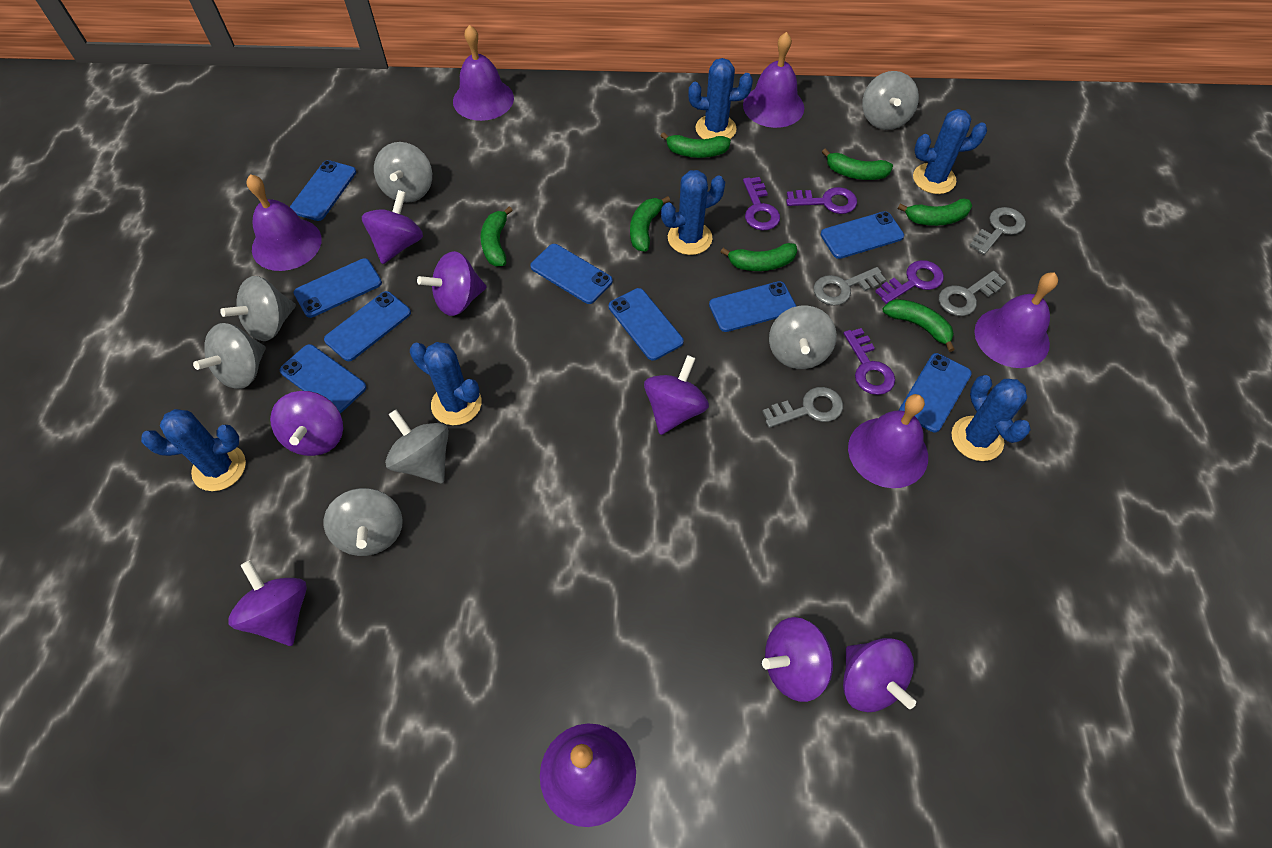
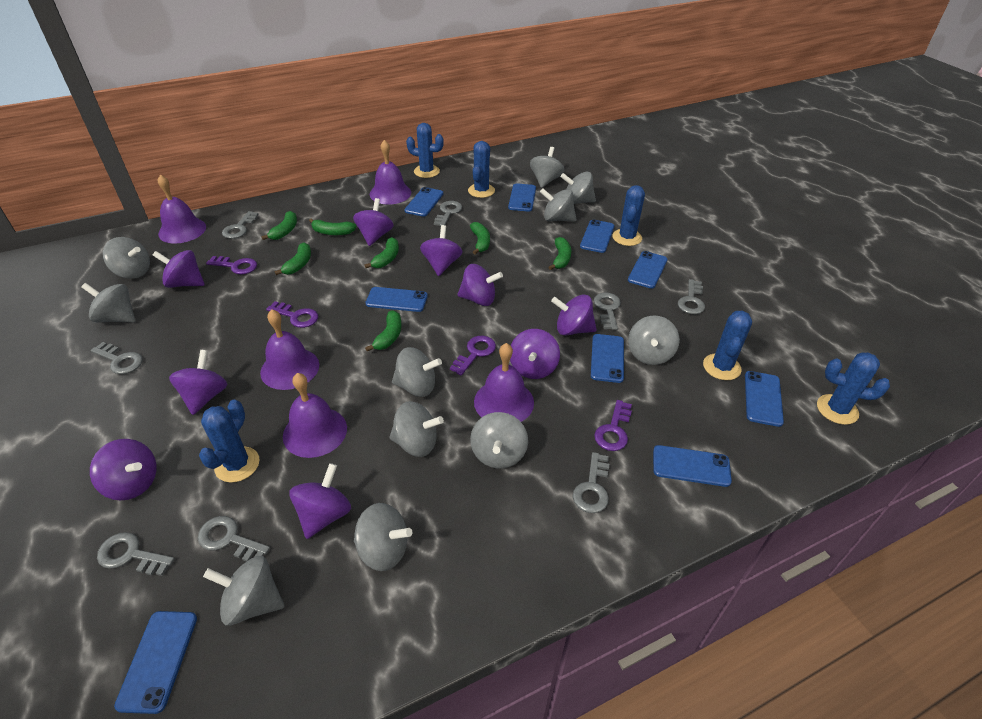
grey key: 4 -> 8
grey spinning top: 7 -> 11
purple bell: 6 -> 5
purple spinning top: 7 -> 9

